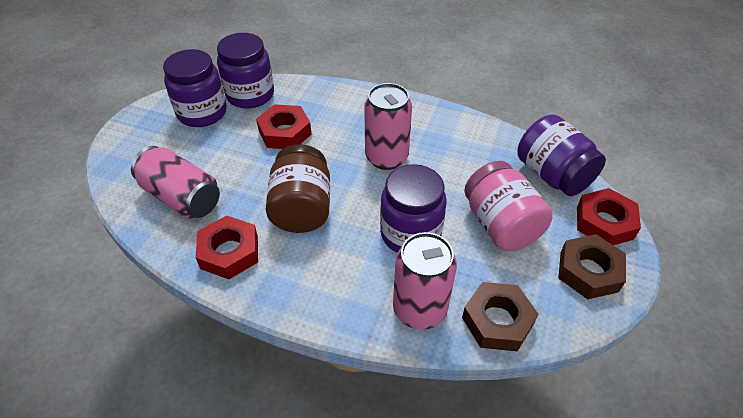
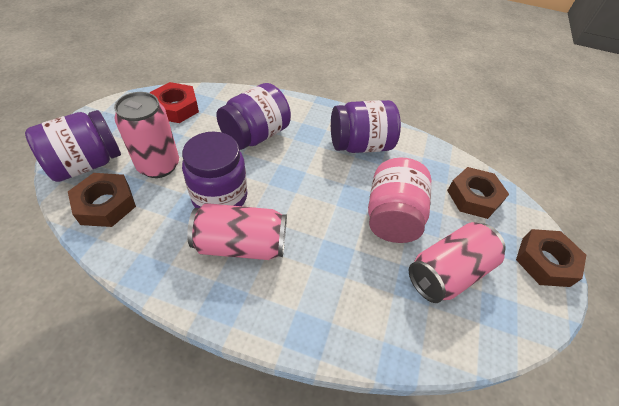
brown jar: 1 -> 0
brown nut: 2 -> 3
red nut: 3 -> 1

